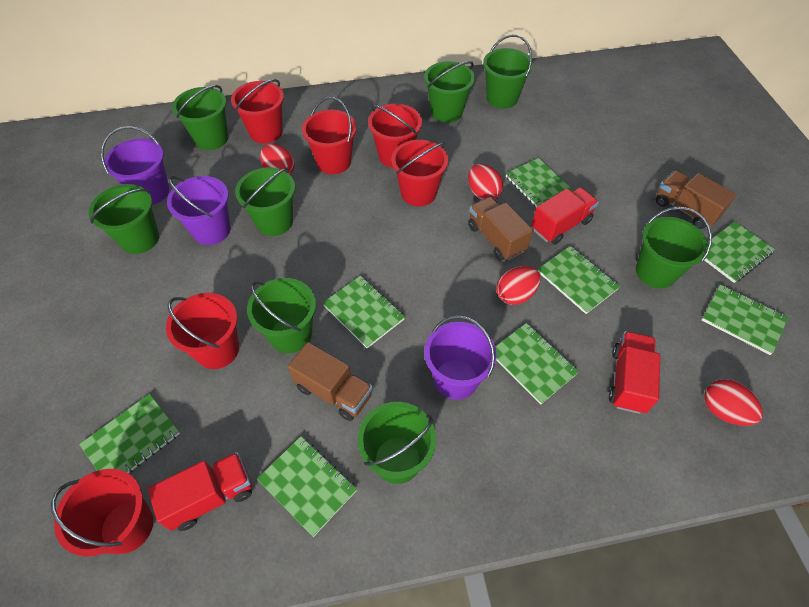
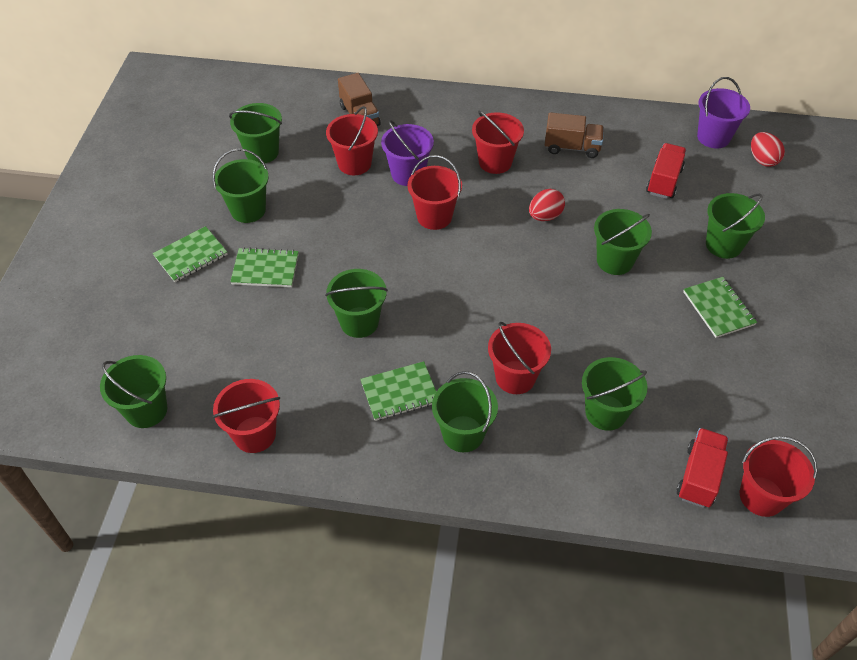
brown truck: 3 -> 2
green notebook: 8 -> 4
purple bucket: 3 -> 2
red egg: 4 -> 2
red truck: 3 -> 2

